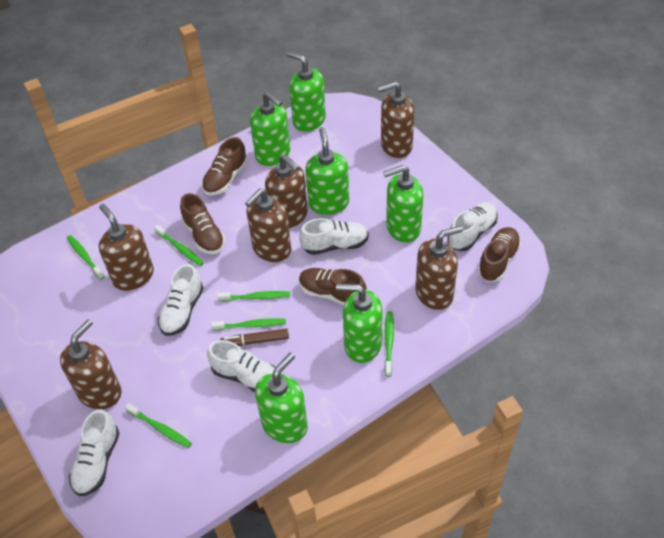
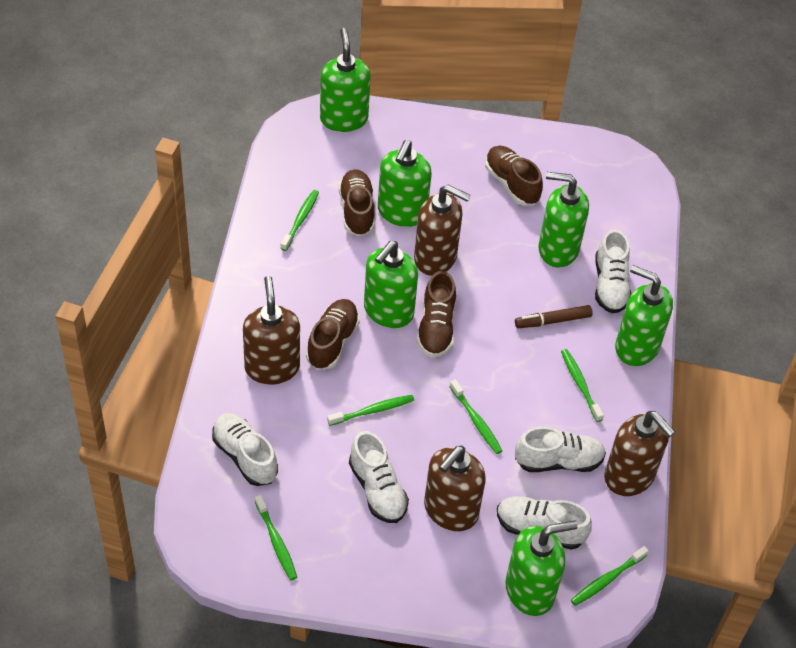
brown soap dispenser: 6 -> 4

